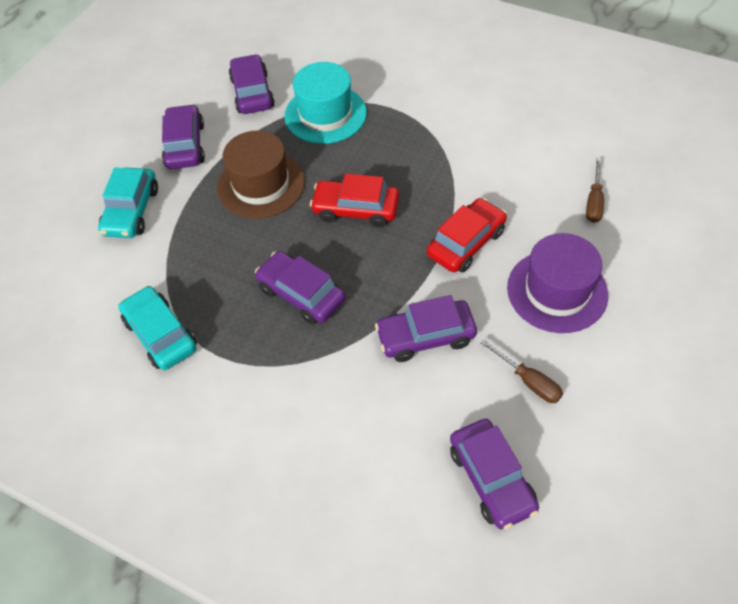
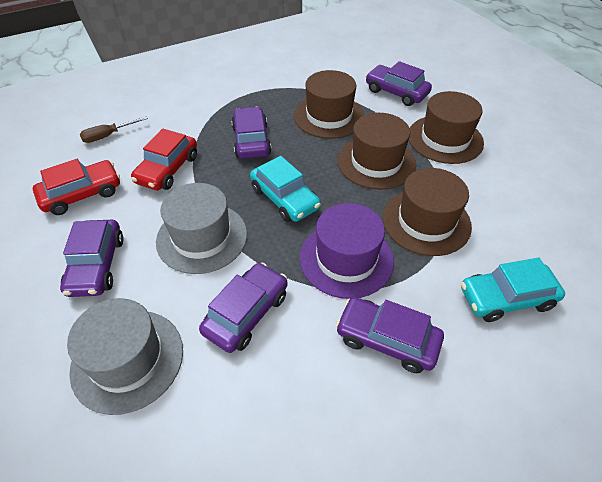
brown hat: 1 -> 4
brown screwdriver: 2 -> 1
grey hat: 0 -> 2
turquoise hat: 1 -> 0

